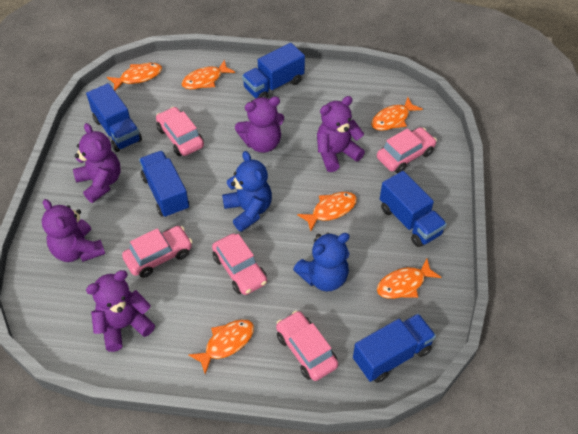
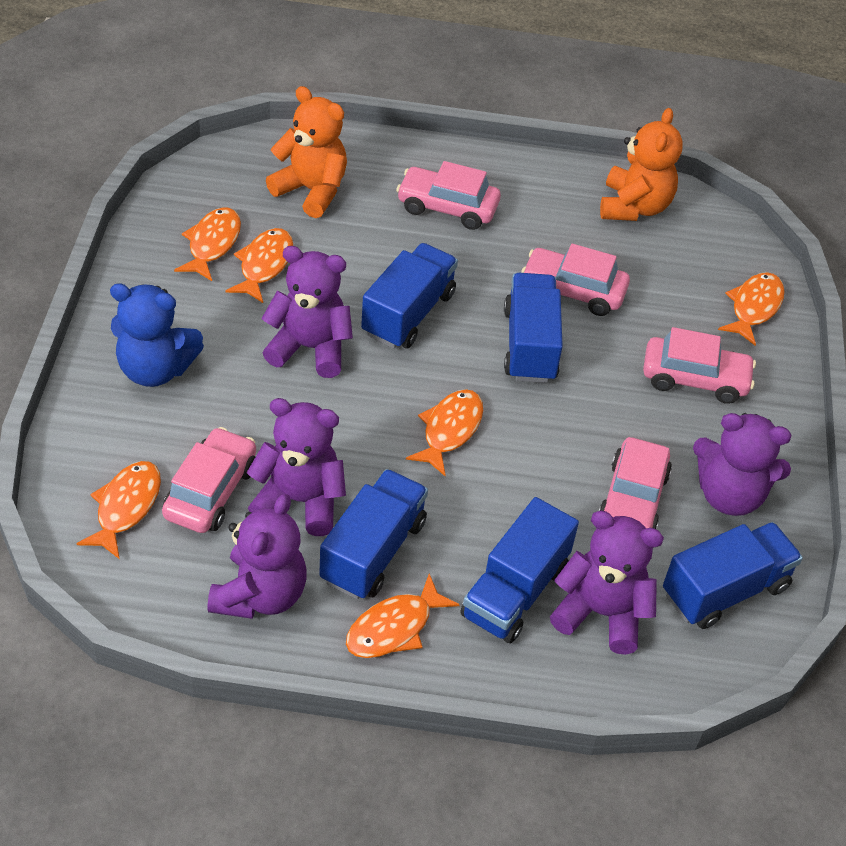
blue teddy bear: 2 -> 1
orange teddy bear: 0 -> 2

